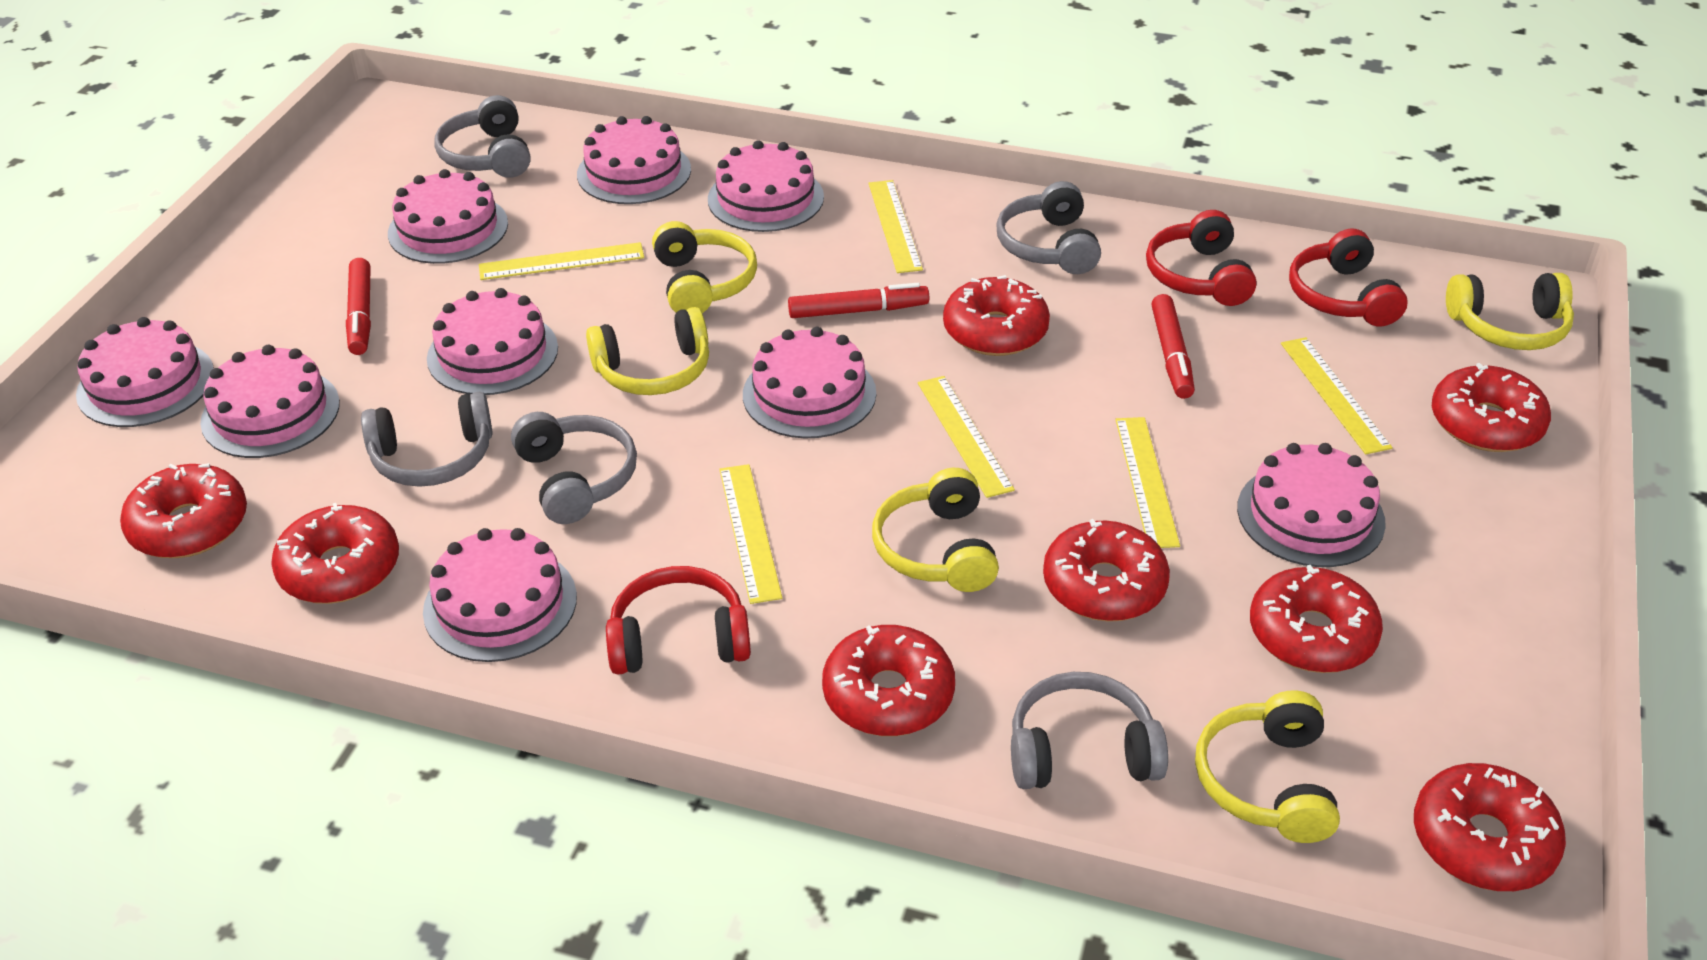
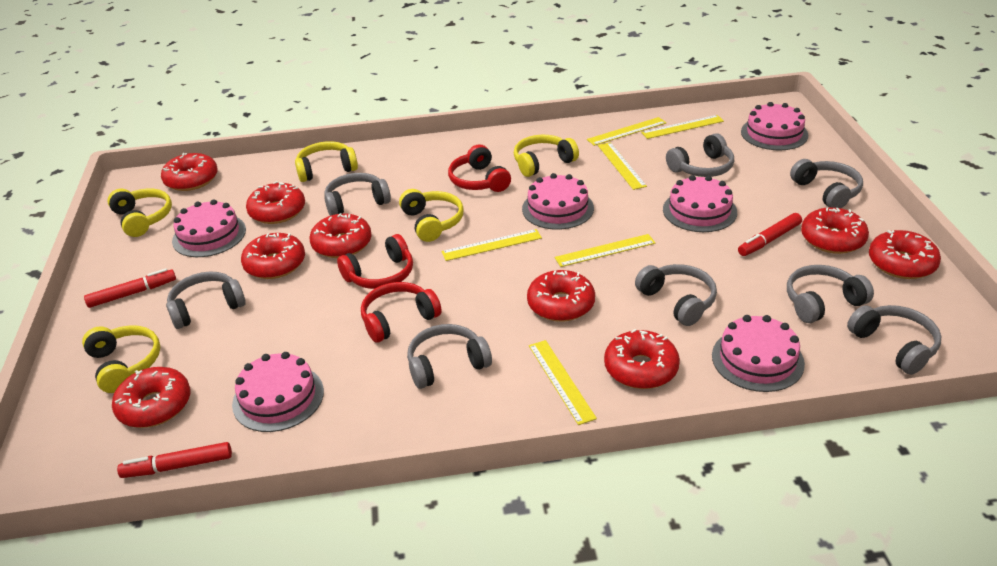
grey headphones: 5 -> 8
pink cake: 9 -> 6
red donut: 8 -> 9

